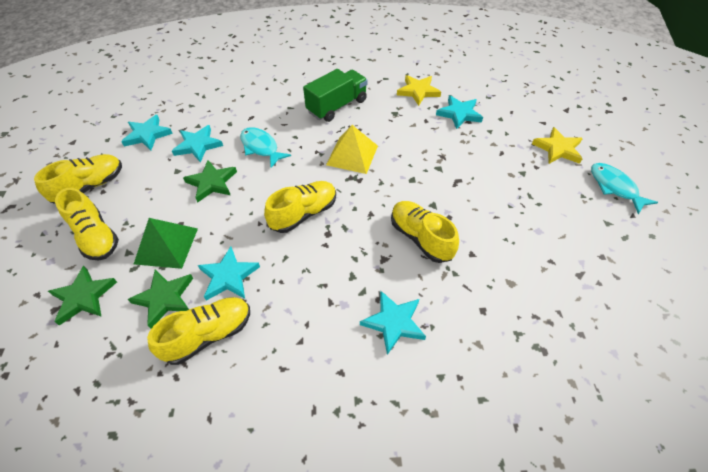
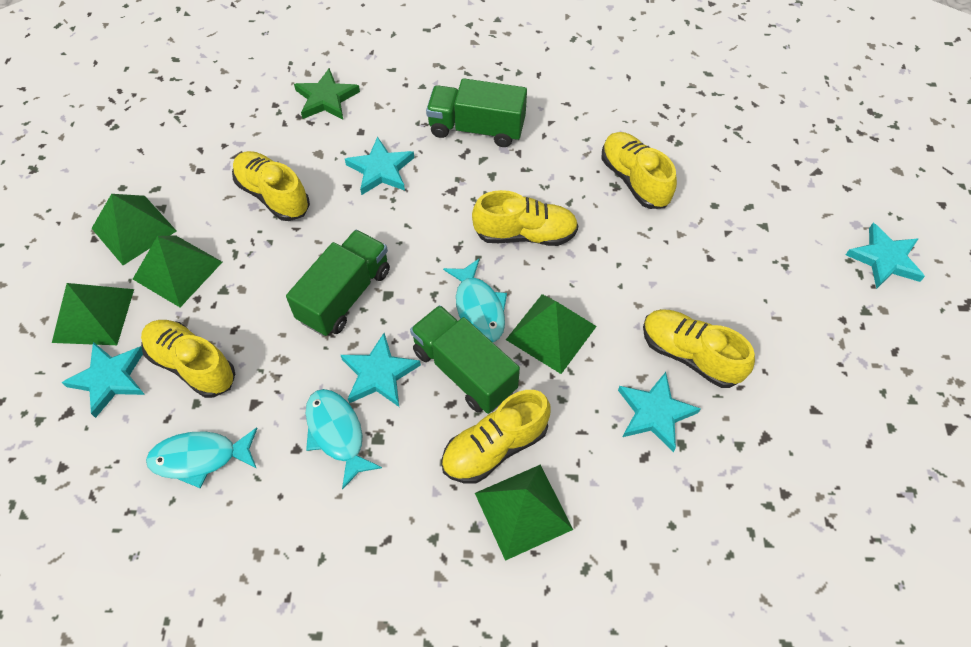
green pyramid: 1 -> 5
green star: 3 -> 1
green truck: 1 -> 3
turquoise fish: 2 -> 3
yellow pyramid: 1 -> 0
yellow shoe: 5 -> 6
yellow star: 2 -> 0

